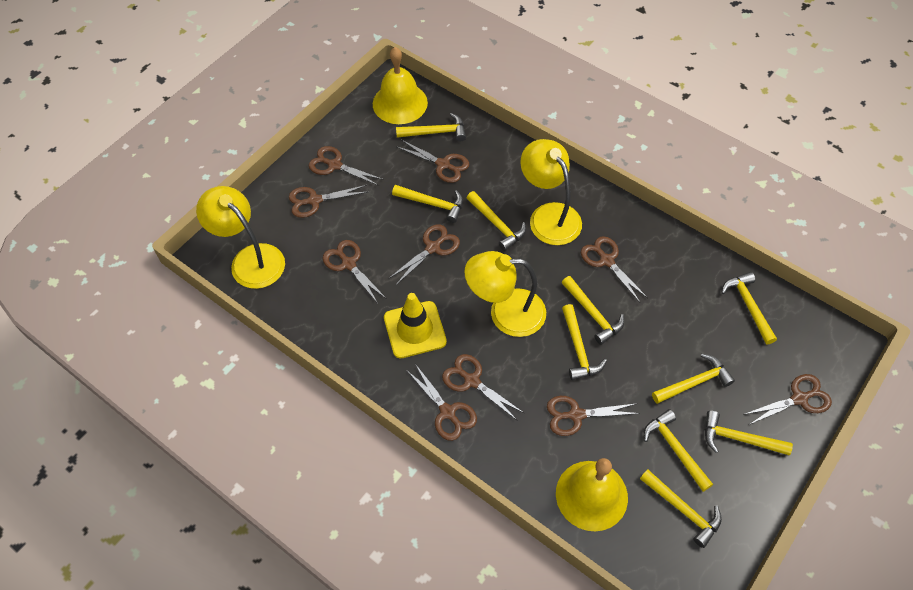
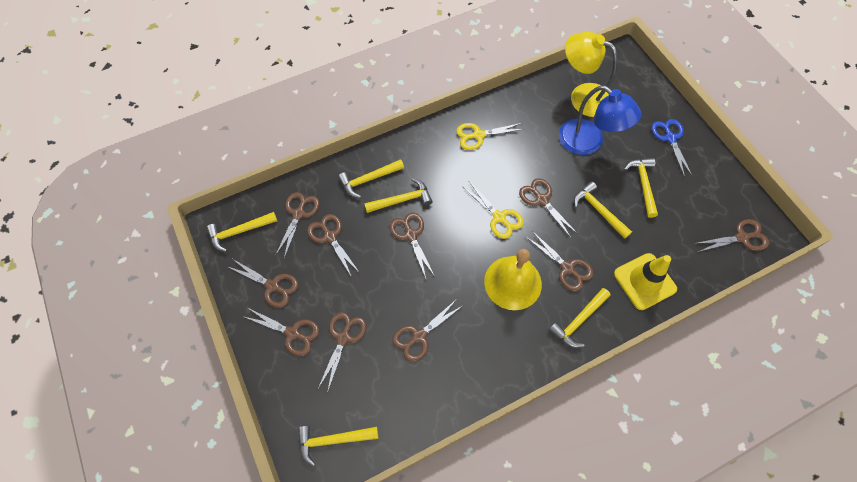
blue lamp: 0 -> 1
blue scissors: 0 -> 1
yellow bell: 2 -> 1
yellow hammer: 10 -> 7
yellow lamp: 3 -> 1
yellow scissors: 0 -> 2

